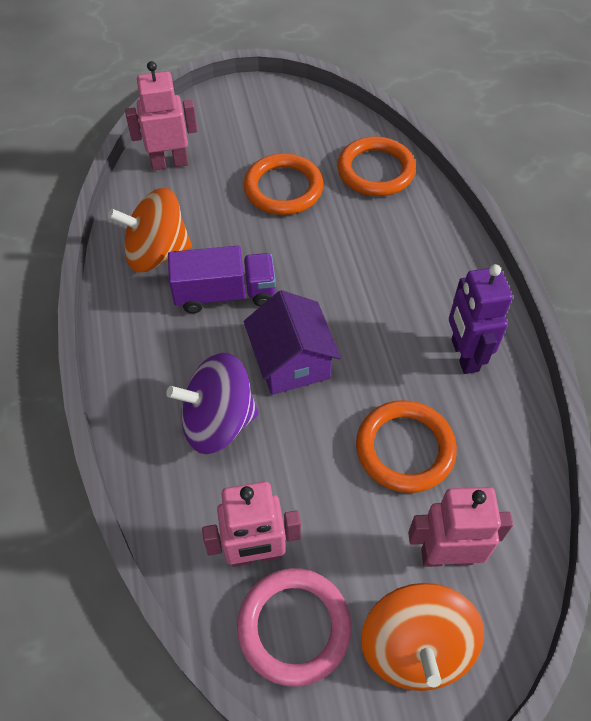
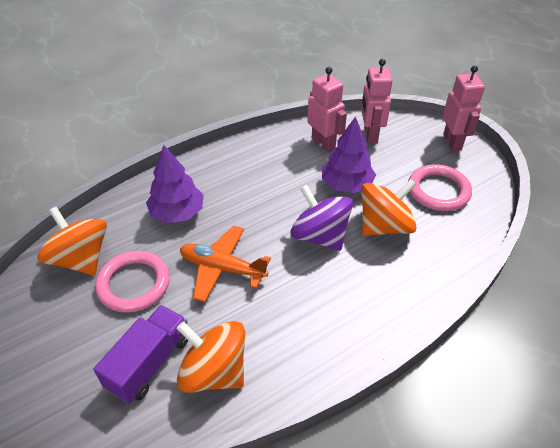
orange plane: 0 -> 1
orange ring: 3 -> 0
orange spinning top: 2 -> 3
pink ring: 1 -> 2
purple house: 1 -> 0
purple robot: 1 -> 0
purple tree: 0 -> 2

